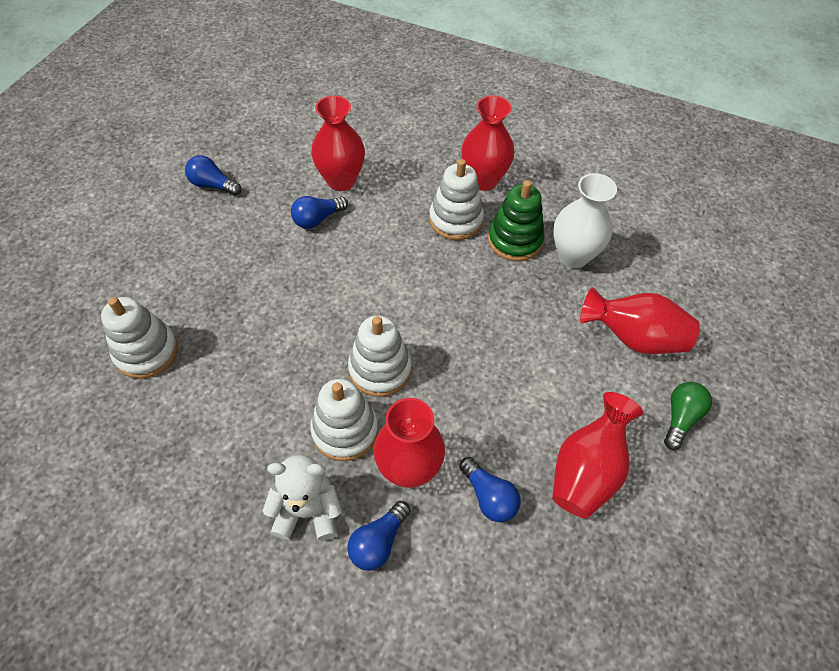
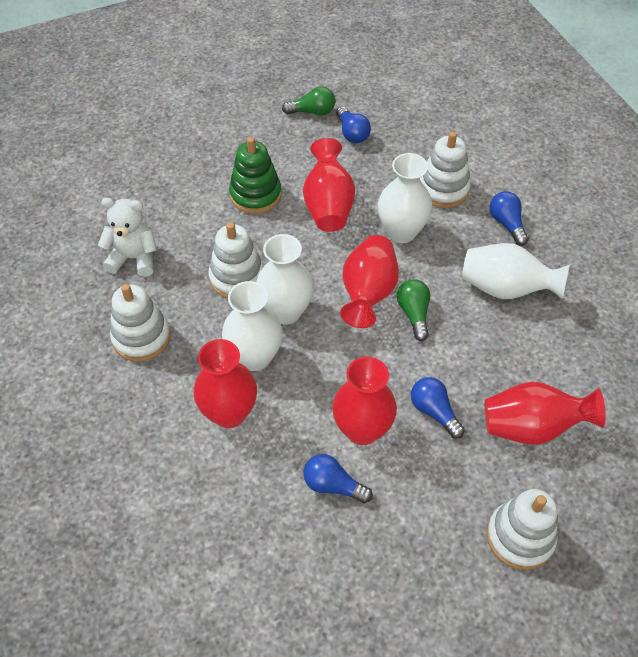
green light bulb: 1 -> 2
white vase: 1 -> 4

